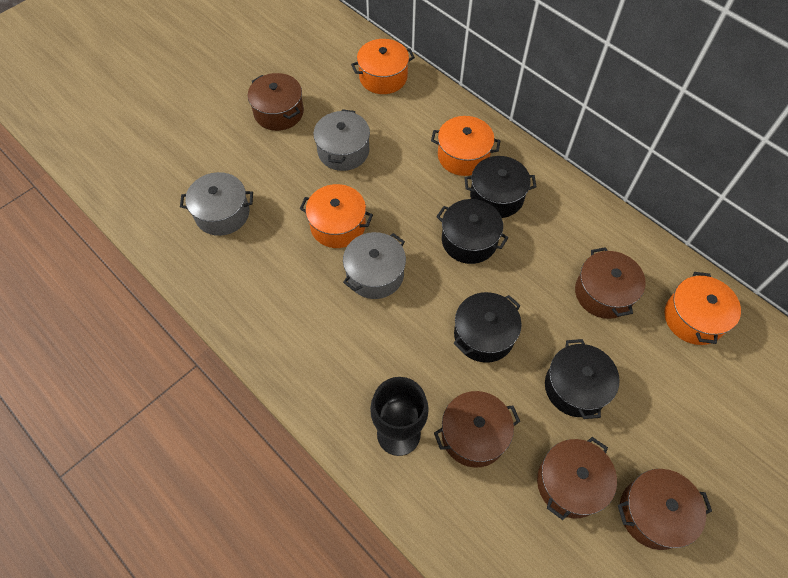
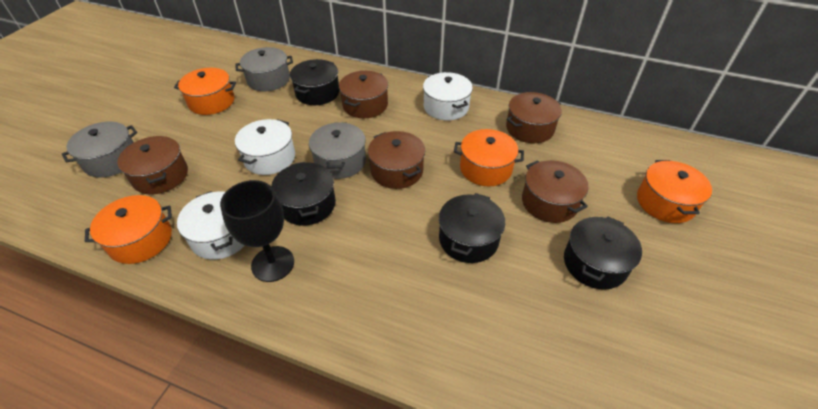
white pot: 0 -> 3

